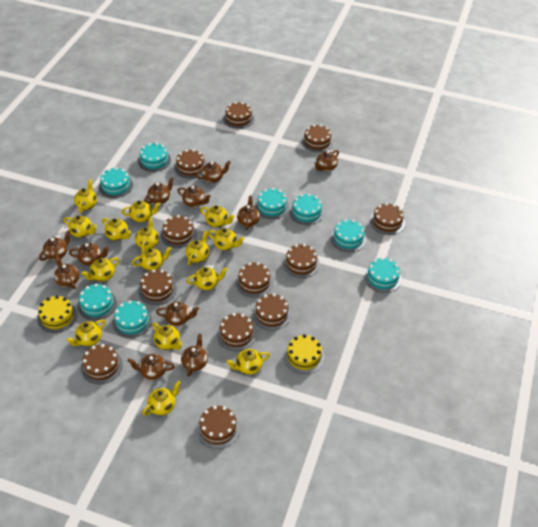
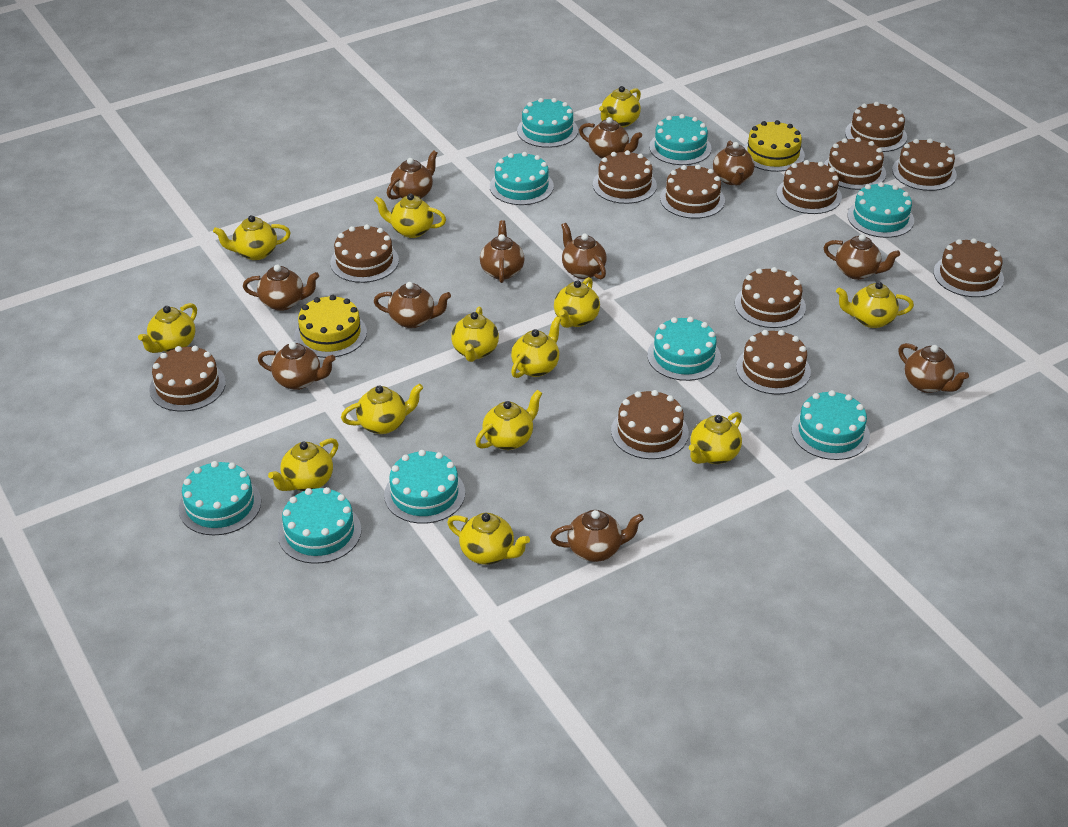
turquoise cake: 8 -> 9
yellow teapot: 15 -> 13

